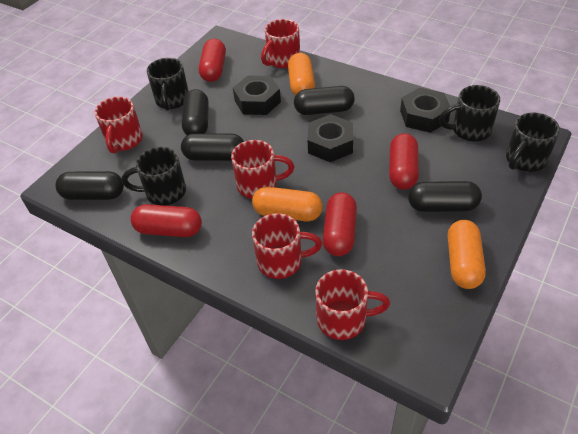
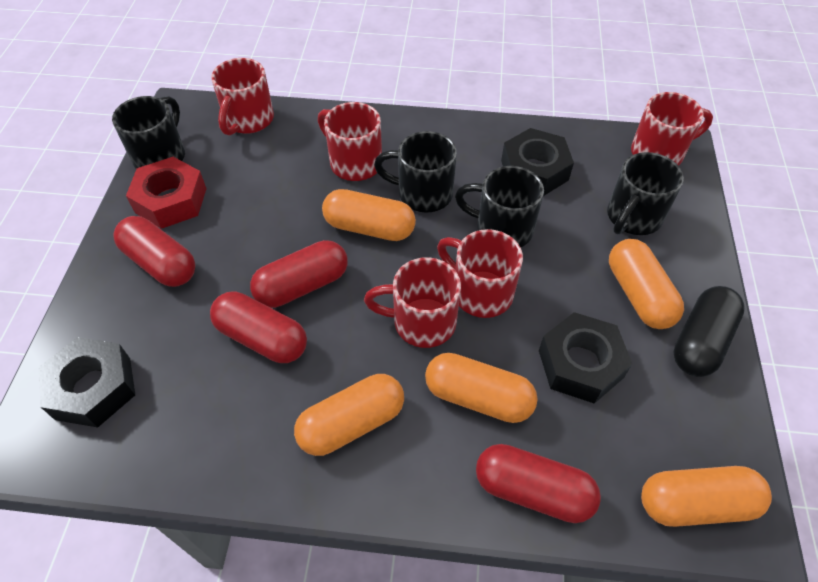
black capsule: 5 -> 1
orange capsule: 3 -> 5
red nut: 0 -> 1

